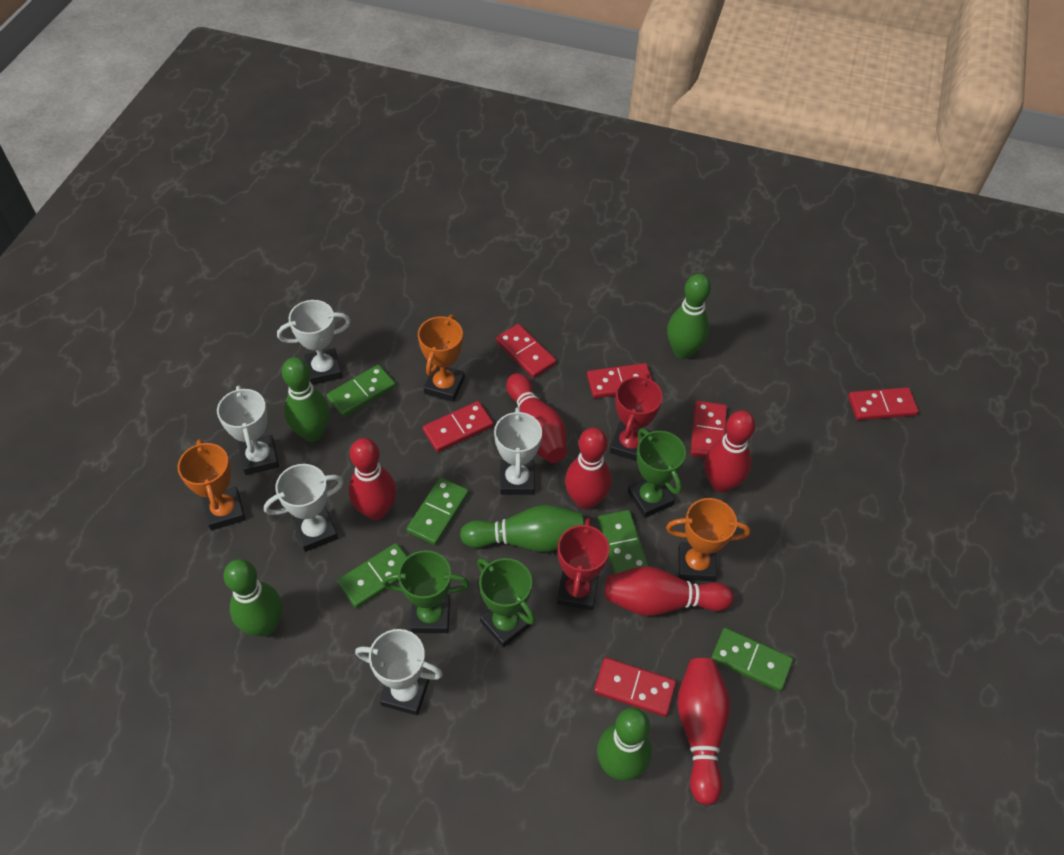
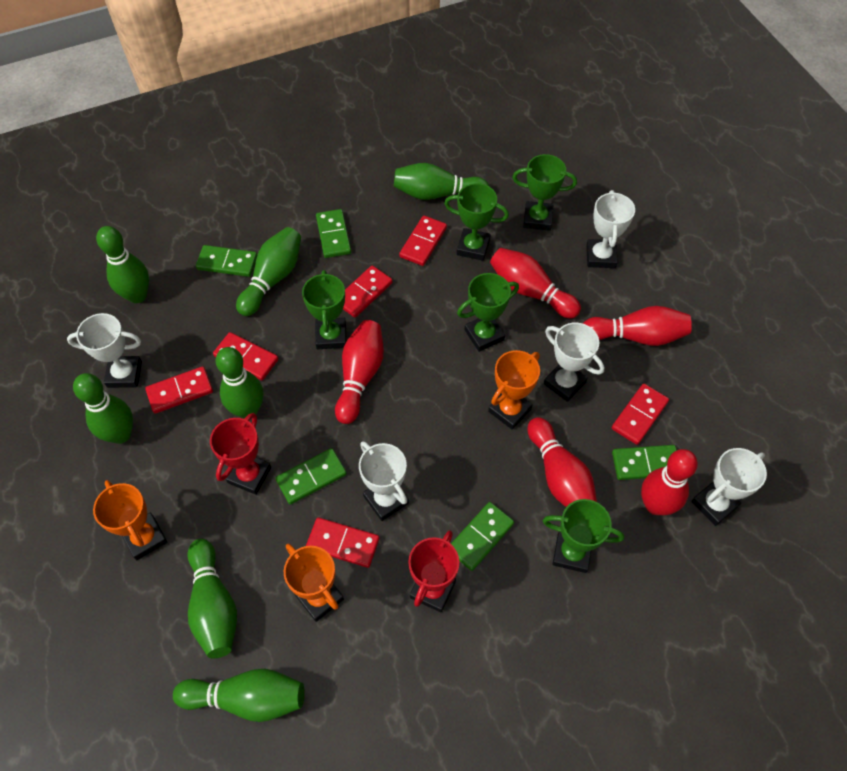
green bowling pin: 5 -> 7
green trophy: 3 -> 5
red bowling pin: 6 -> 5

